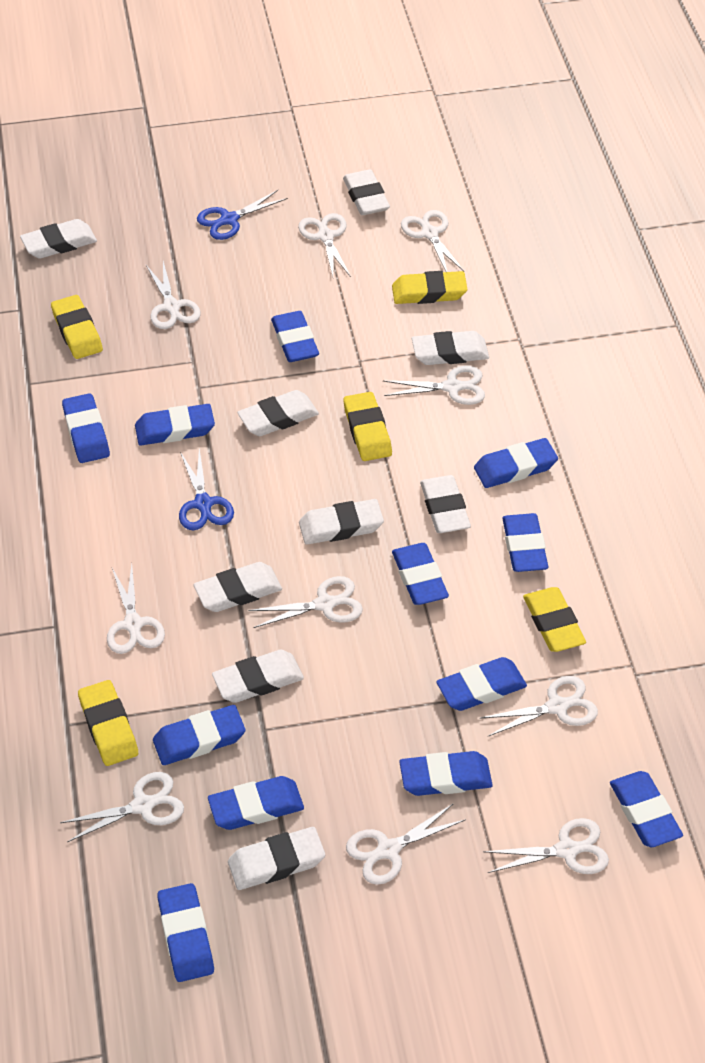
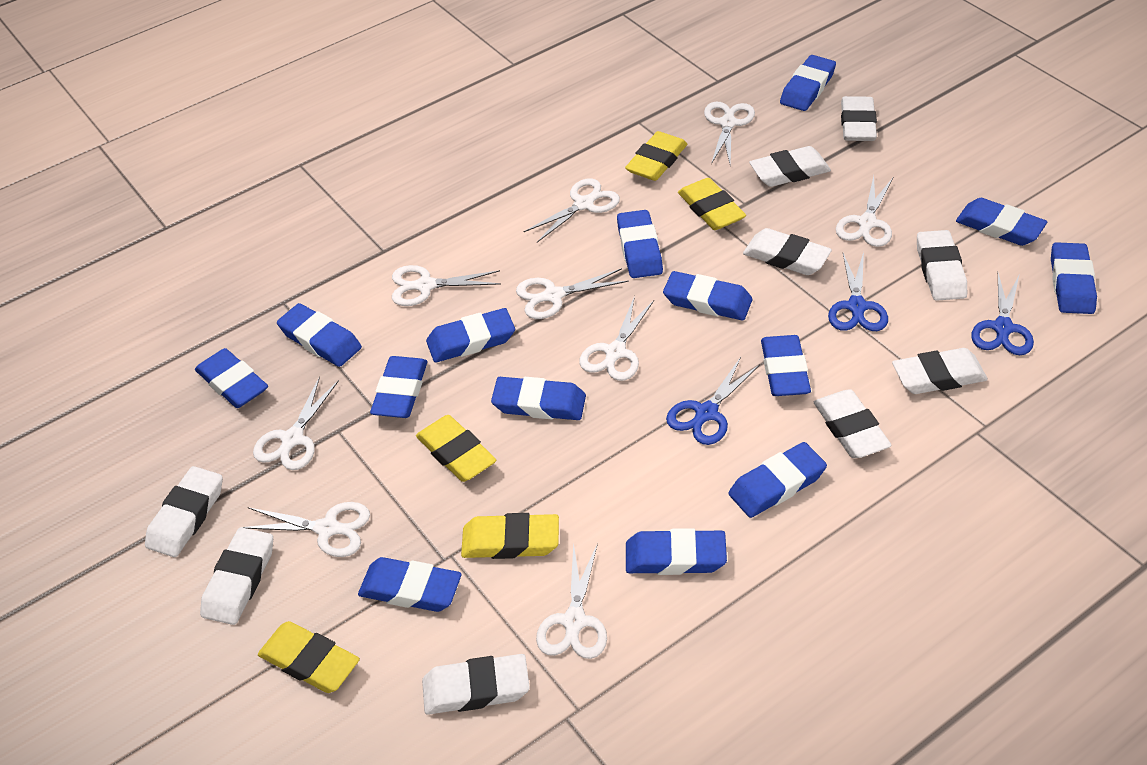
blue eraser: 12 -> 14
blue scissors: 2 -> 3
white scissors: 10 -> 9

